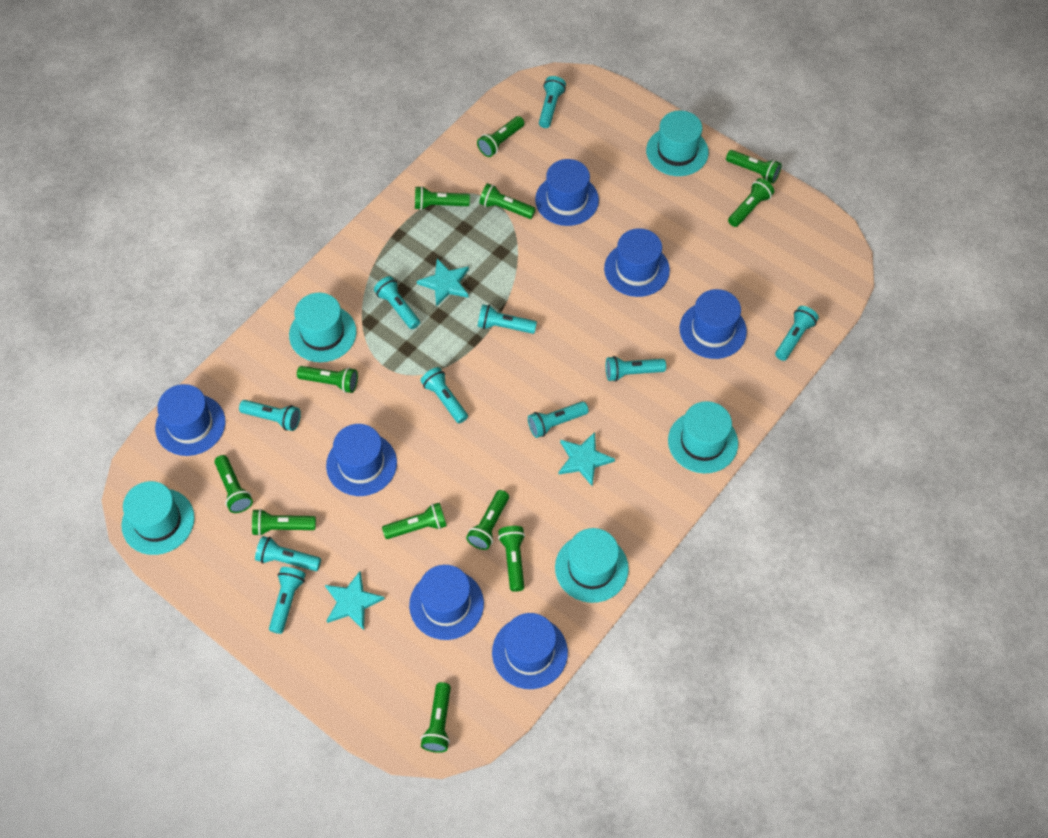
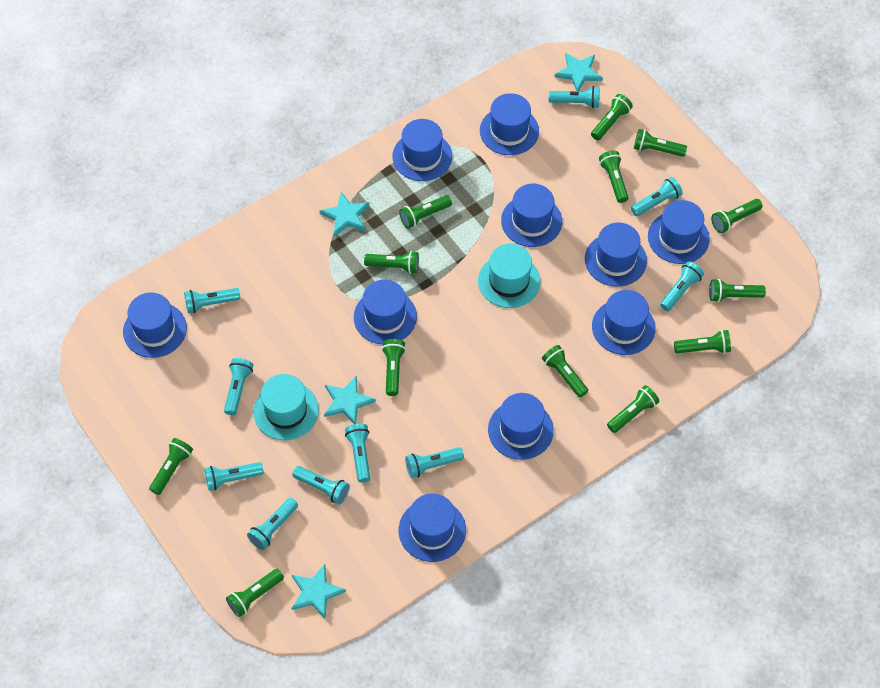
blue hat: 7 -> 10
green flashlight: 12 -> 13
turquoise hat: 5 -> 2
turquoise star: 3 -> 4

